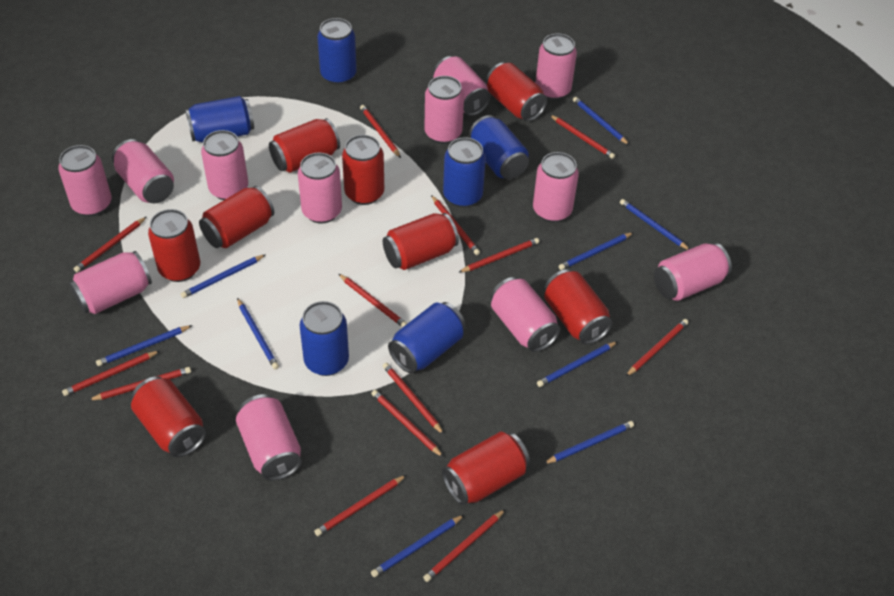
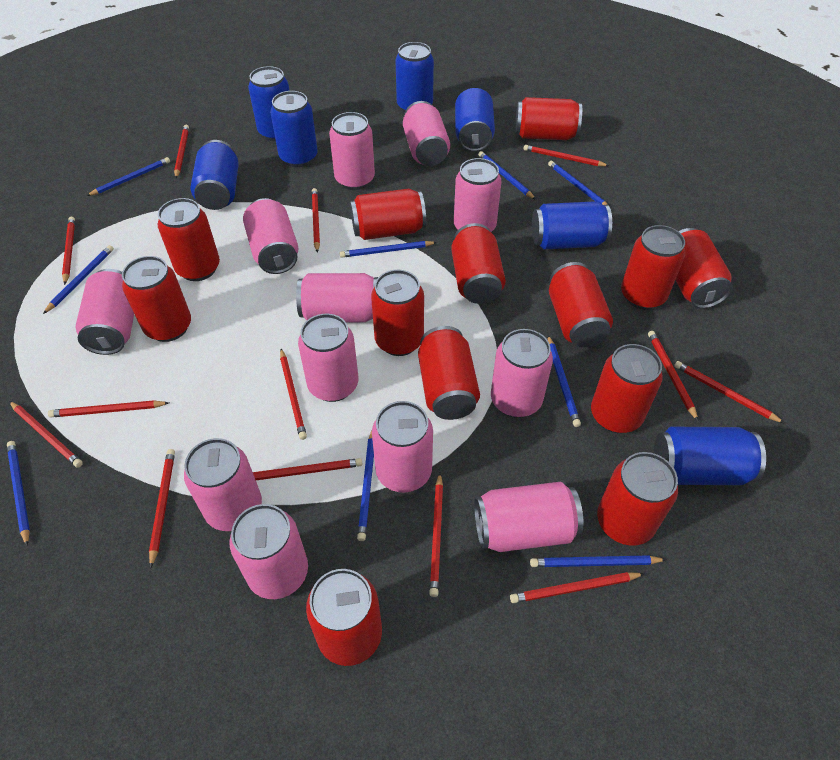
blue can: 6 -> 7
red can: 9 -> 13

